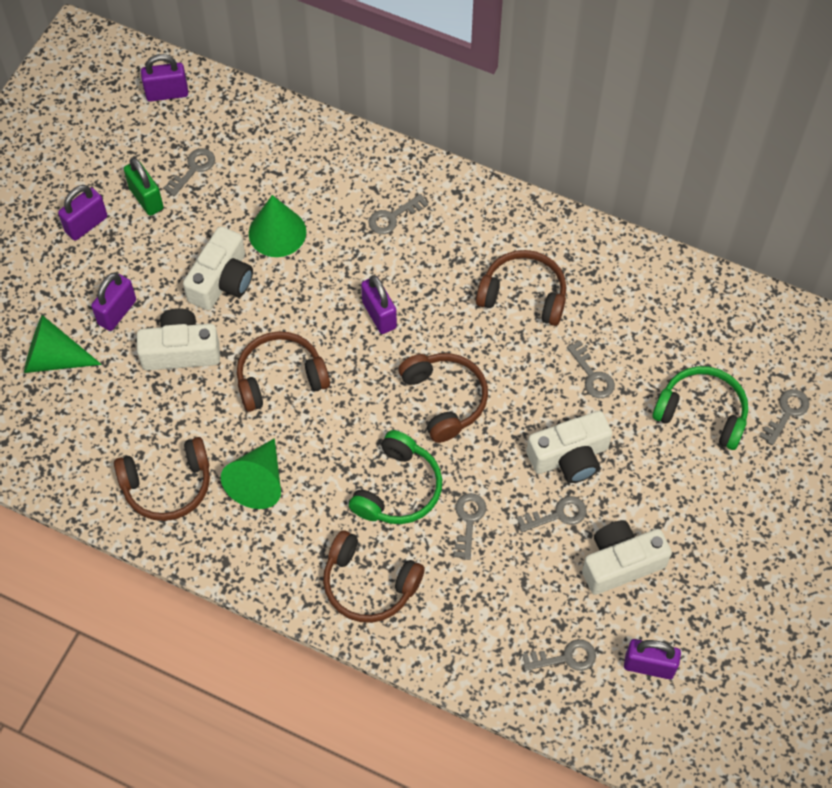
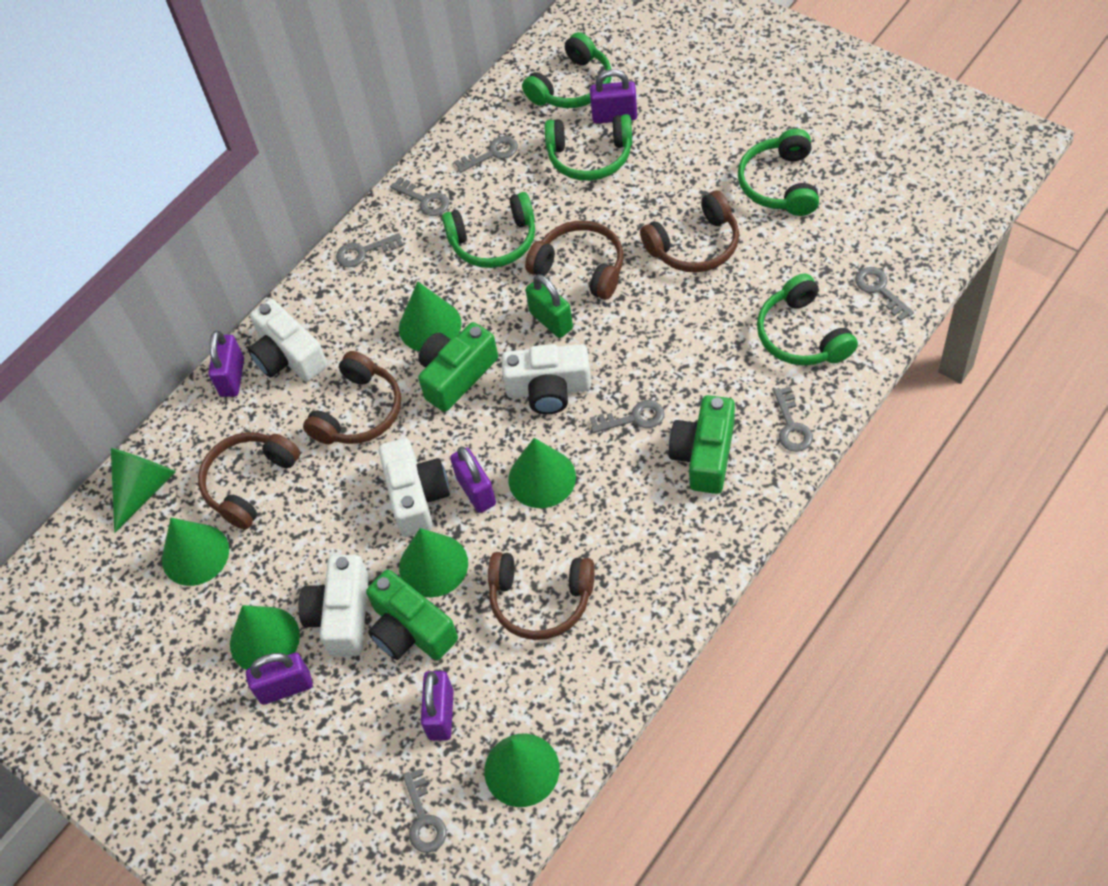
green camera: 0 -> 3
green cone: 3 -> 7
green headphones: 2 -> 5

